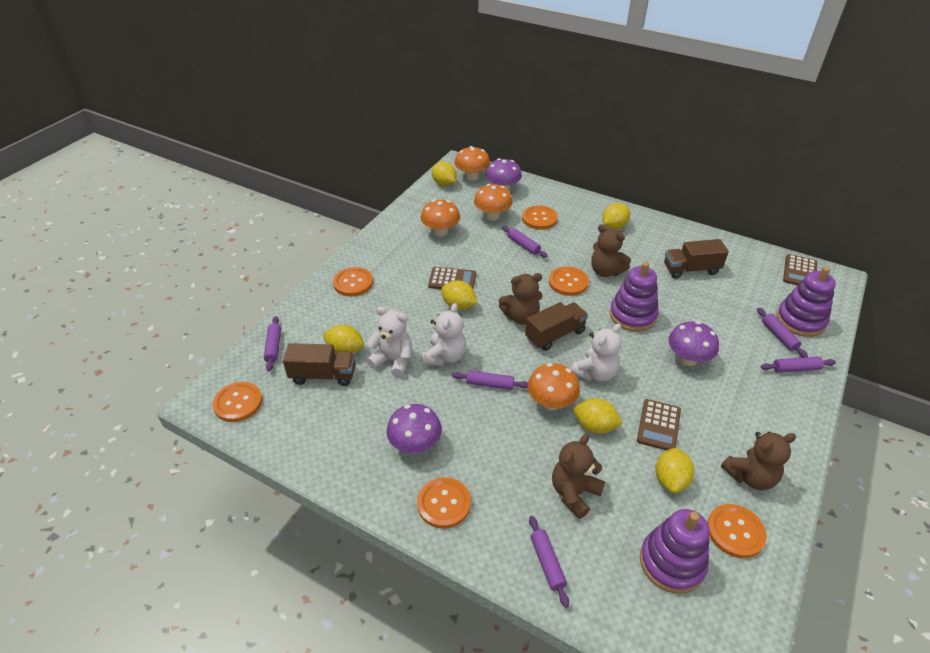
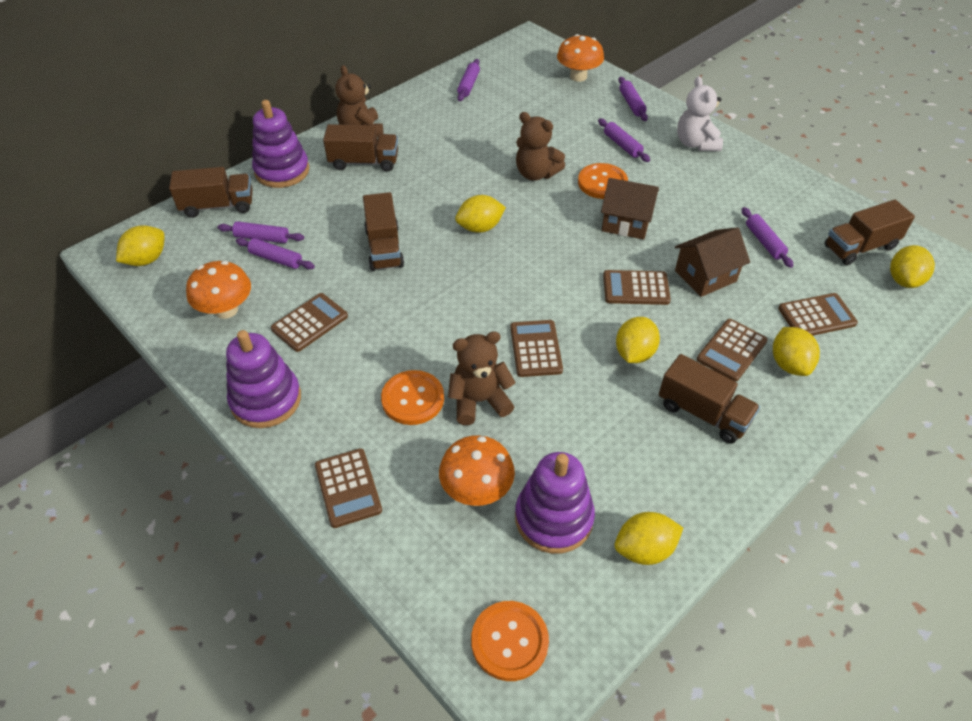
brown calculator: 3 -> 6
brown house: 0 -> 2
brown teddy bear: 4 -> 3
brown truck: 3 -> 5
orange button: 6 -> 3
orange mushroom: 4 -> 3
purple mushroom: 3 -> 0
white teddy bear: 3 -> 1

